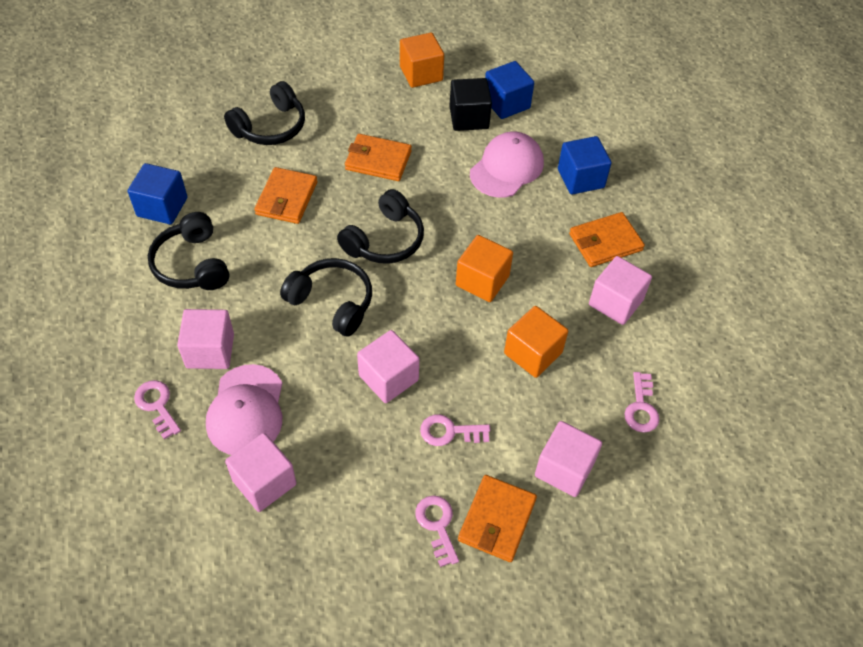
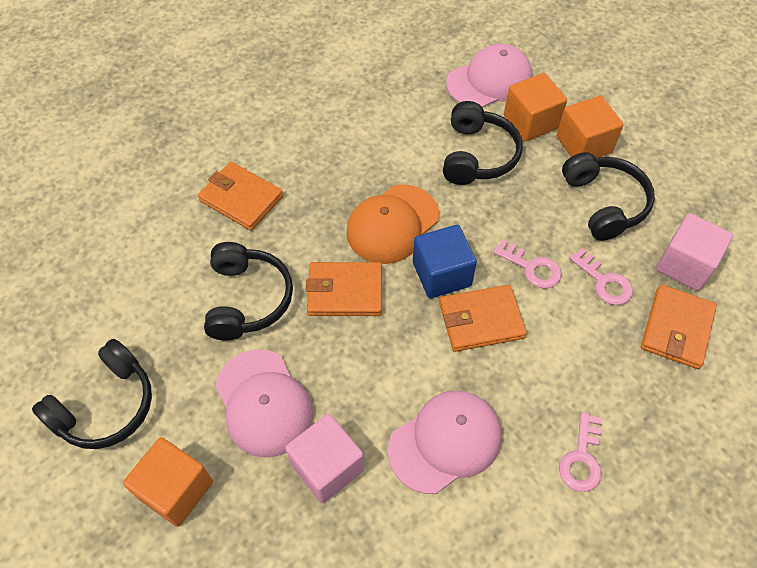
black cube: 1 -> 0
blue cube: 3 -> 1
orange cap: 0 -> 1
pink cap: 2 -> 3
pink cube: 5 -> 2
pink key: 4 -> 3

